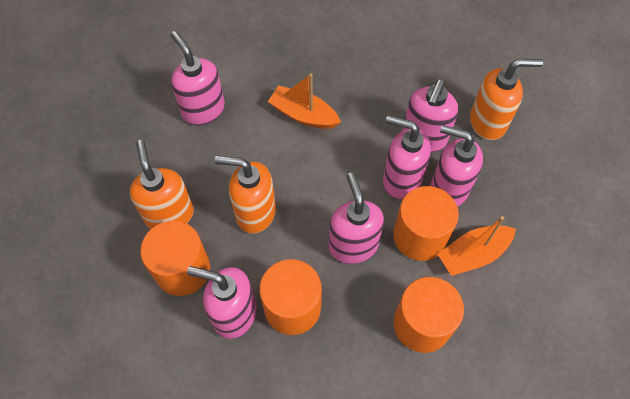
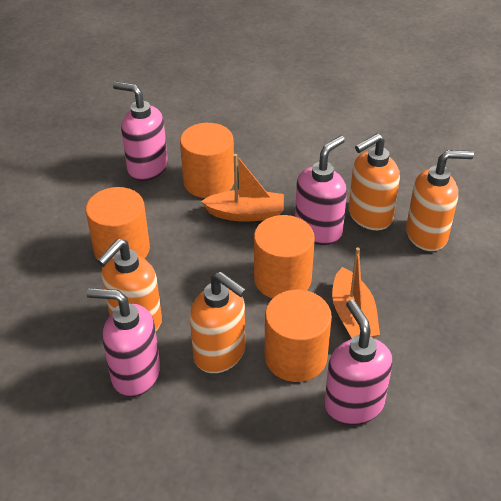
orange soap dispenser: 3 -> 4
pink soap dispenser: 6 -> 4

